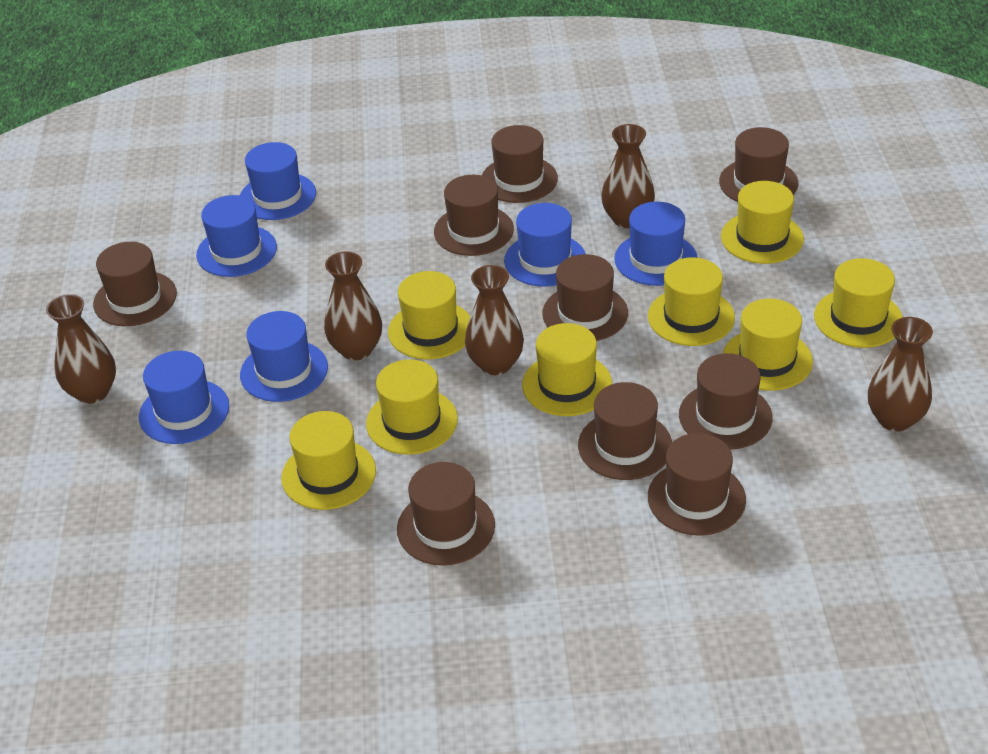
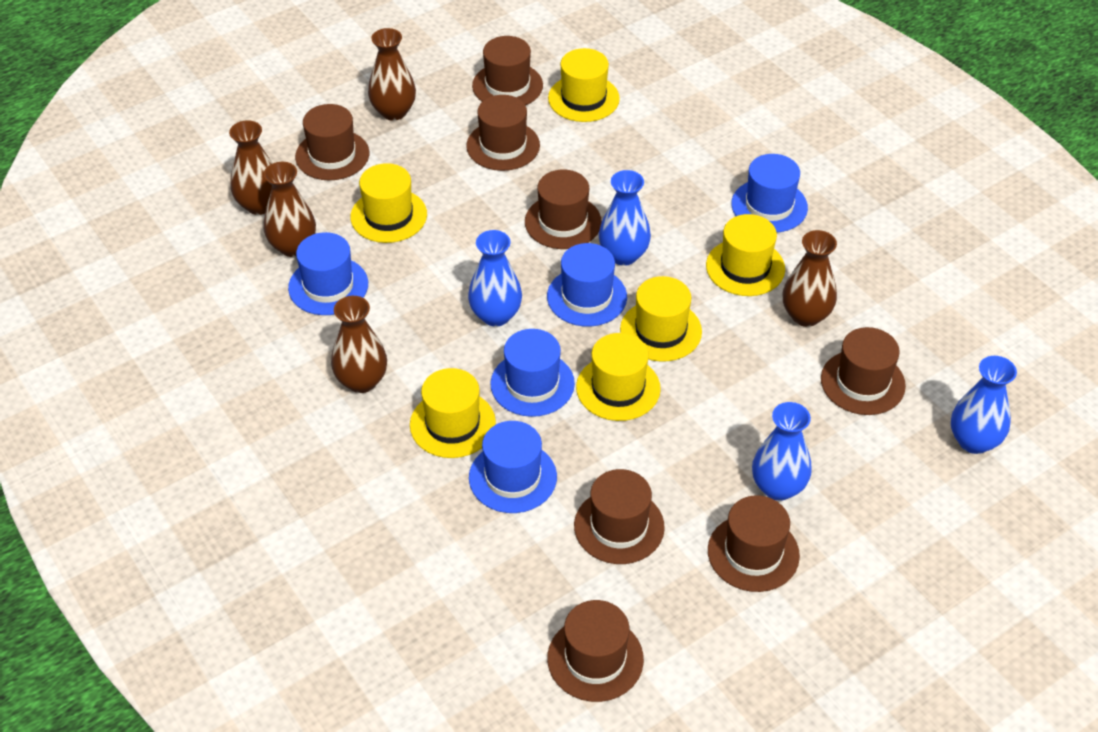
blue hat: 6 -> 5
blue vase: 0 -> 4
brown hat: 9 -> 8
yellow hat: 8 -> 6

